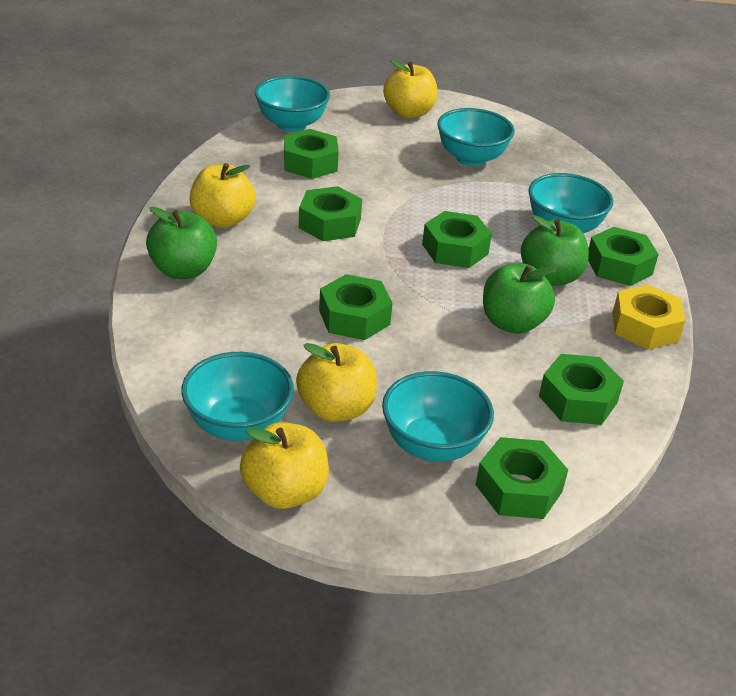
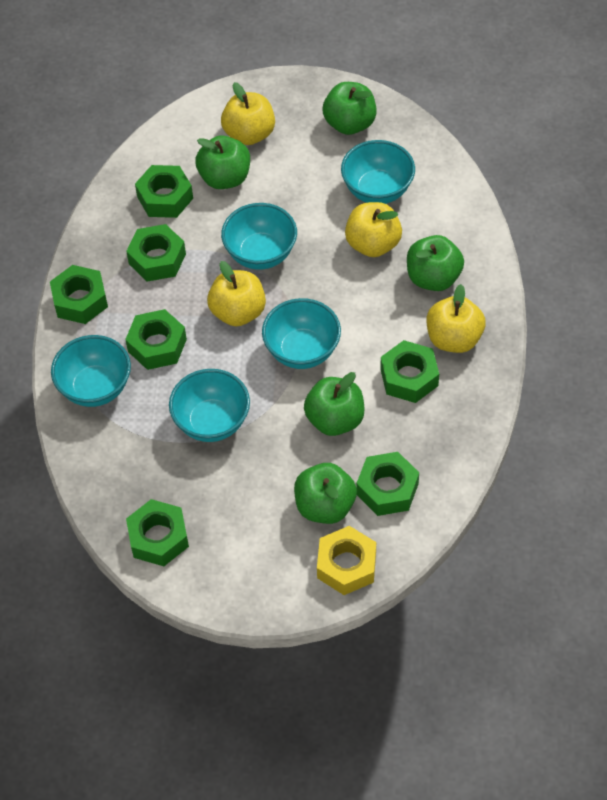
green apple: 3 -> 5

